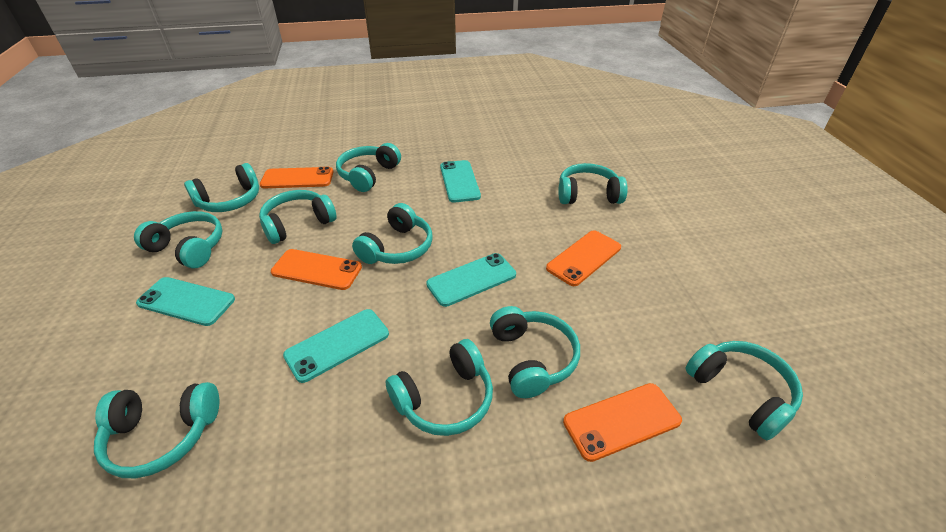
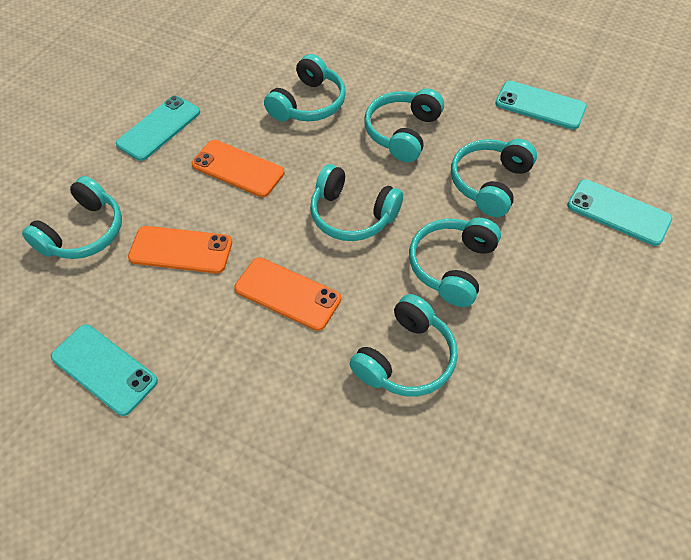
orange phone: 4 -> 3
turquoise headphones: 10 -> 7

